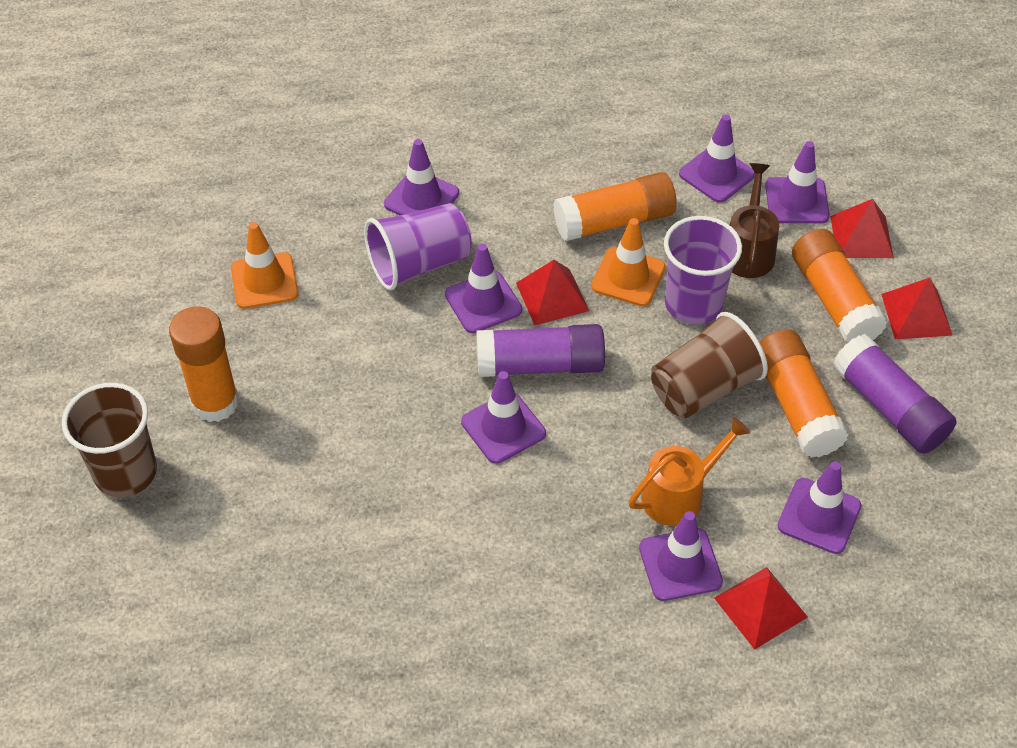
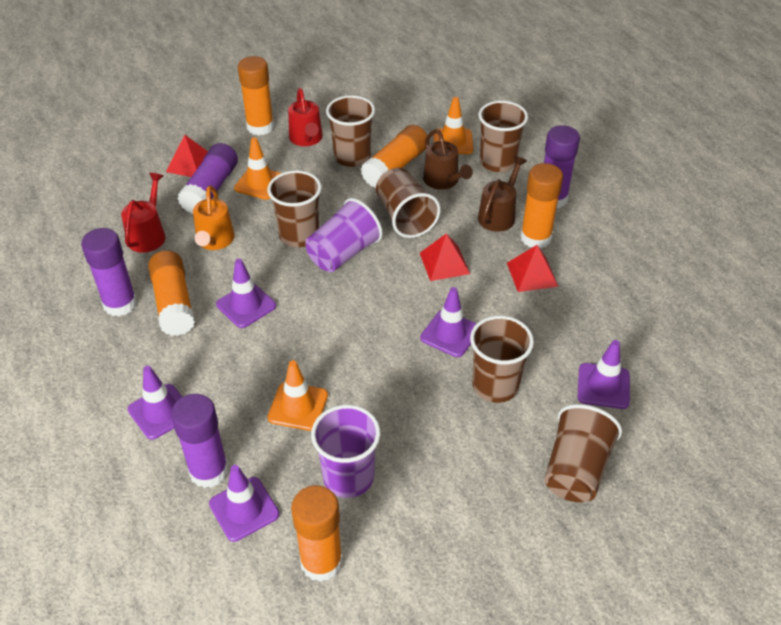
brown cup: 2 -> 6
brown watering can: 1 -> 2
orange glue stick: 4 -> 5
orange traffic cone: 2 -> 3
purple glue stick: 2 -> 4
purple traffic cone: 7 -> 5
red pyramid: 4 -> 3
red watering can: 0 -> 2

